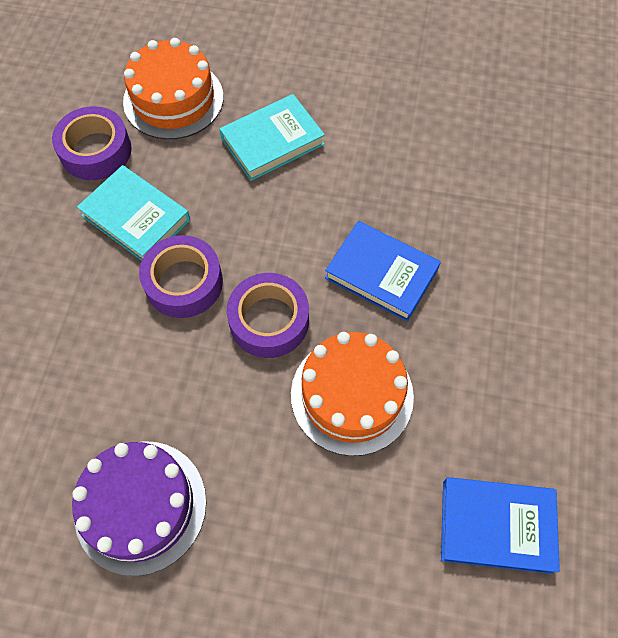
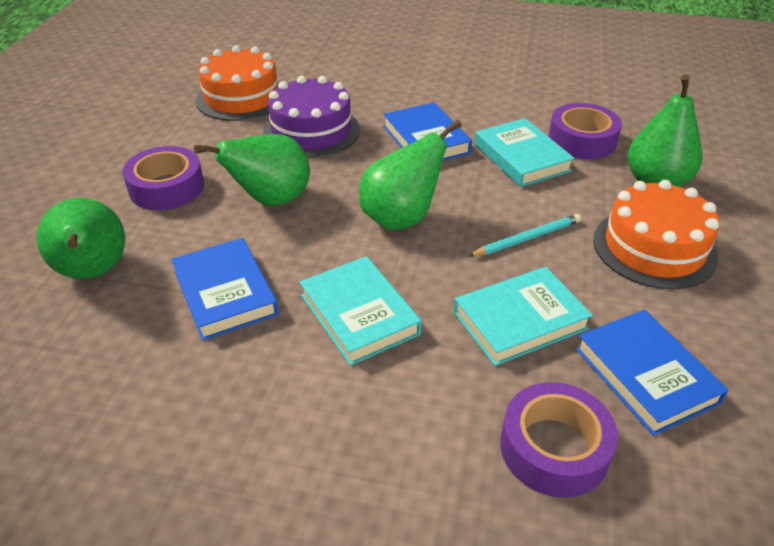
blue book: 2 -> 3
green pear: 0 -> 4
turquoise book: 2 -> 3
turquoise pencil: 0 -> 1

